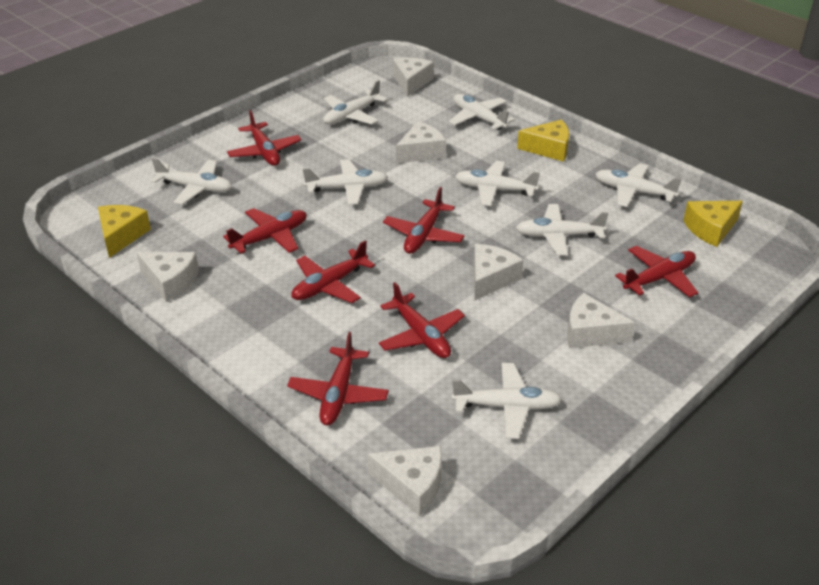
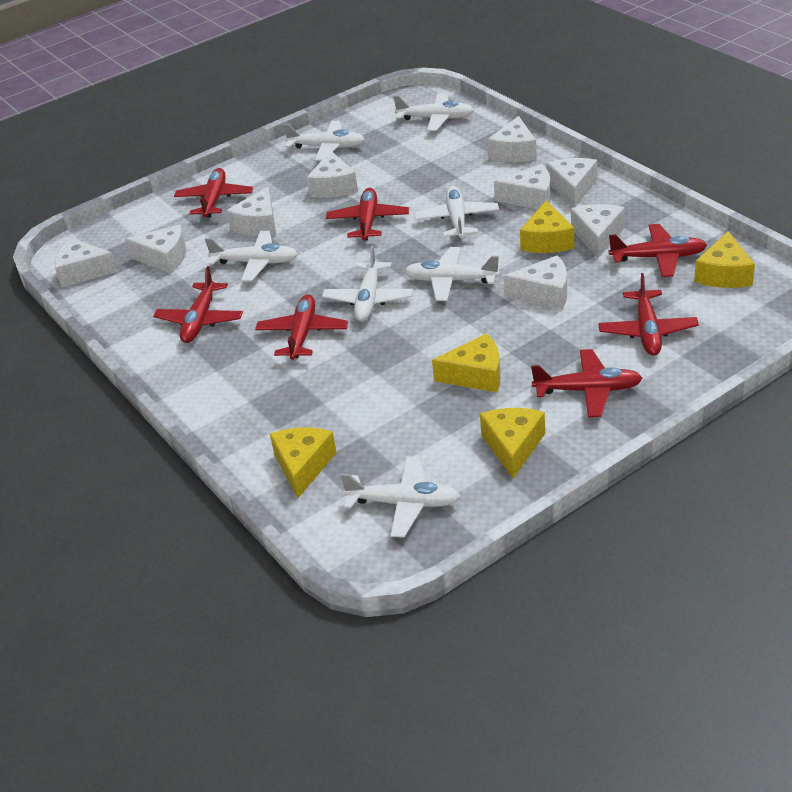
white cheese: 6 -> 9
white plane: 8 -> 7
yellow cheese: 3 -> 5

